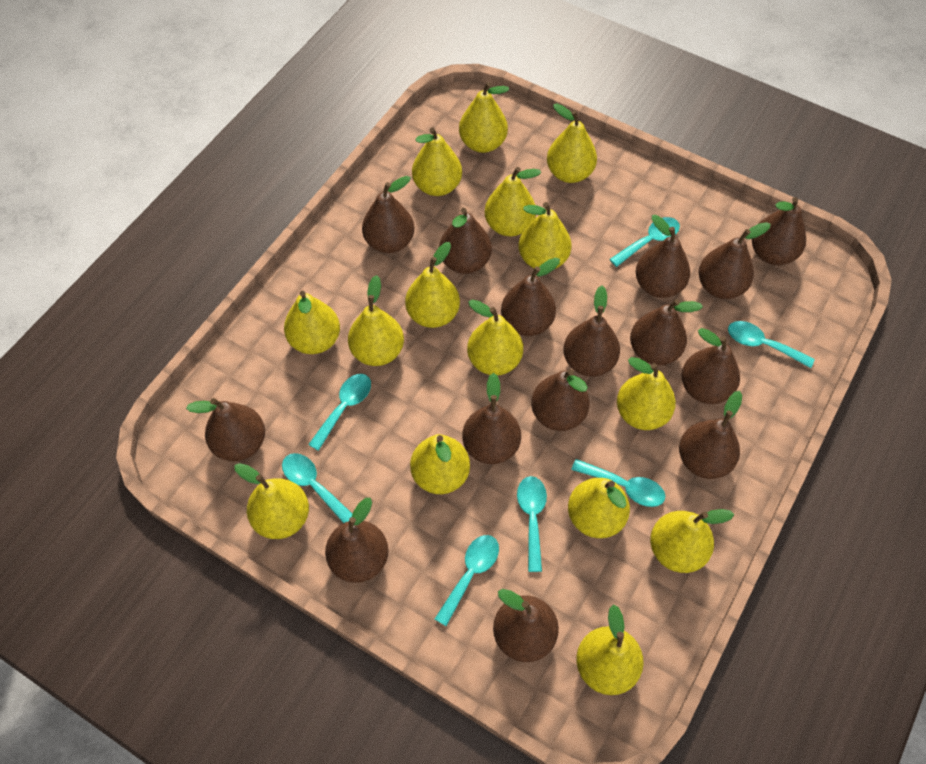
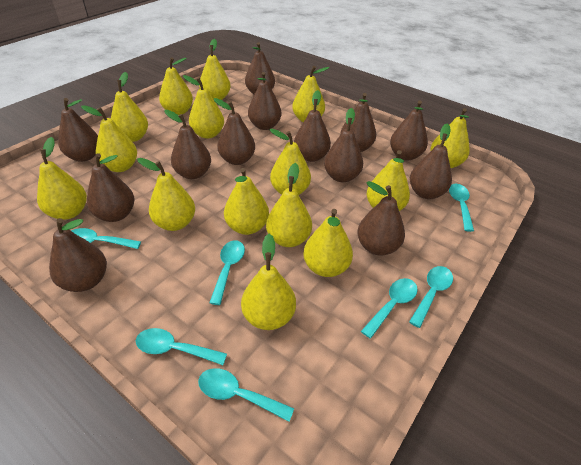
brown pear: 15 -> 13

